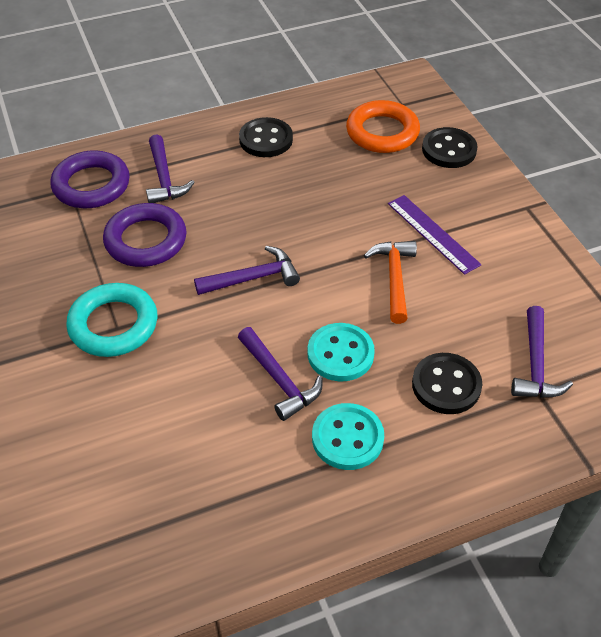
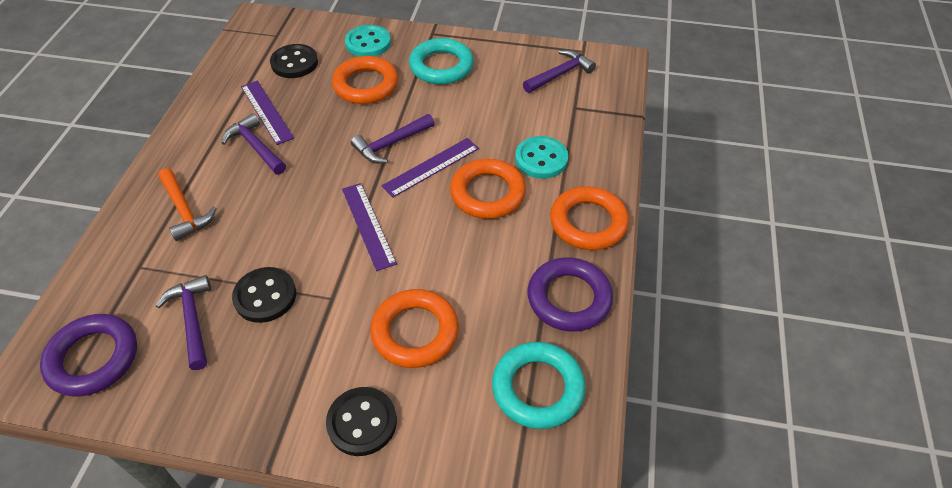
orange ring: 1 -> 4
purple ruler: 1 -> 3
turquoise ring: 1 -> 2

